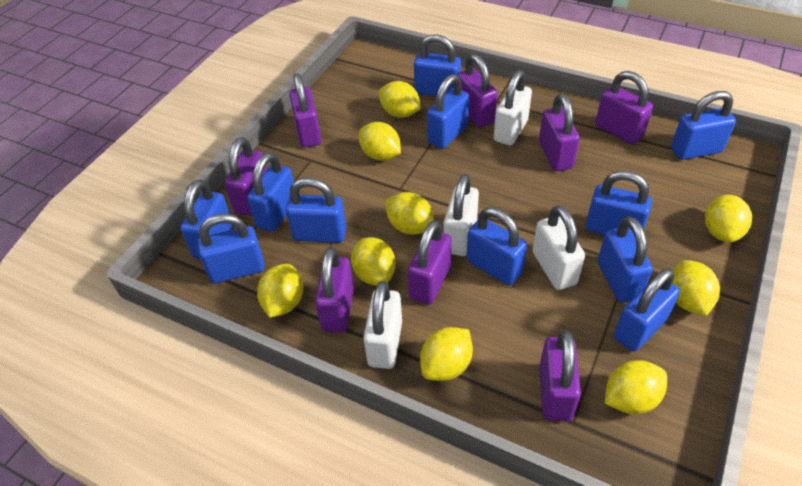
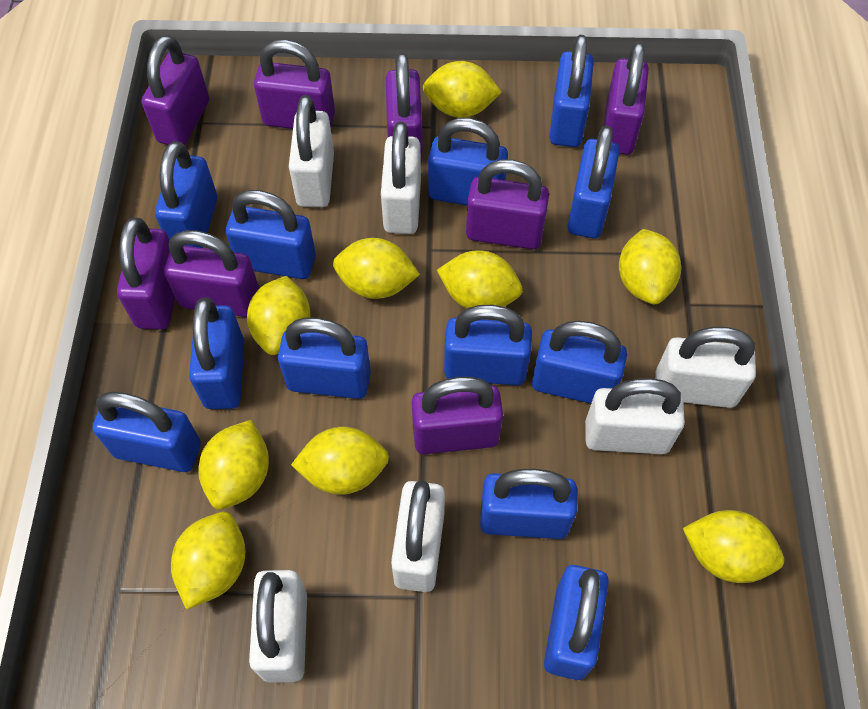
blue padlock: 11 -> 12
white padlock: 4 -> 6

